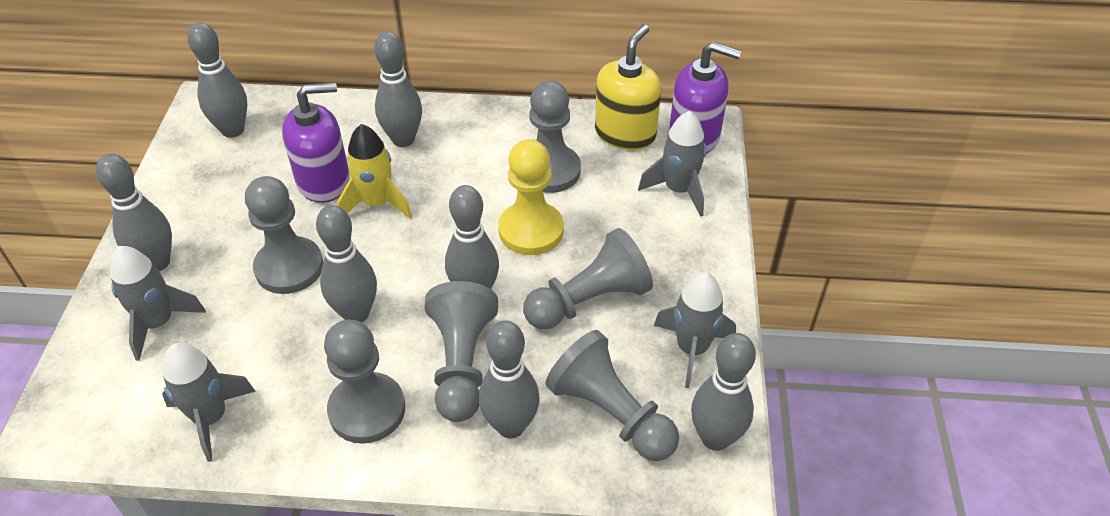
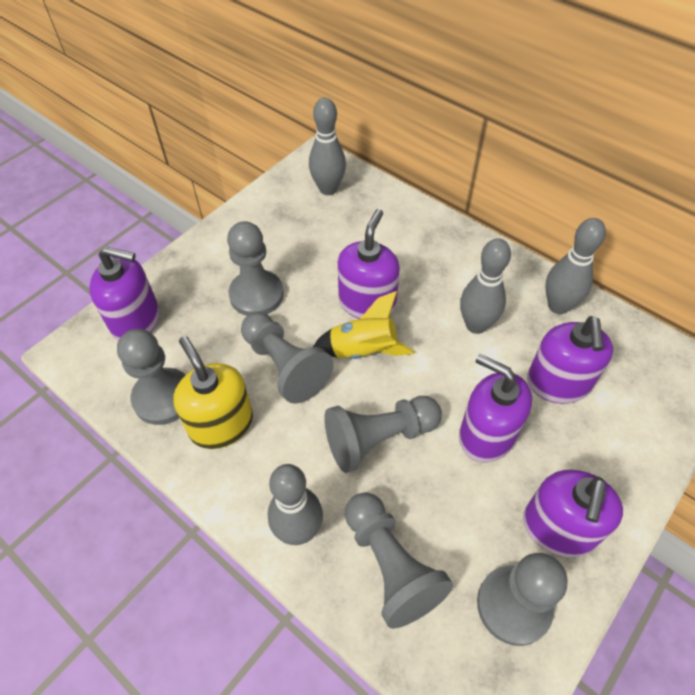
grey bowling pin: 7 -> 4
grey rocket: 4 -> 0
purple soap dispenser: 2 -> 5
yellow pawn: 1 -> 0

